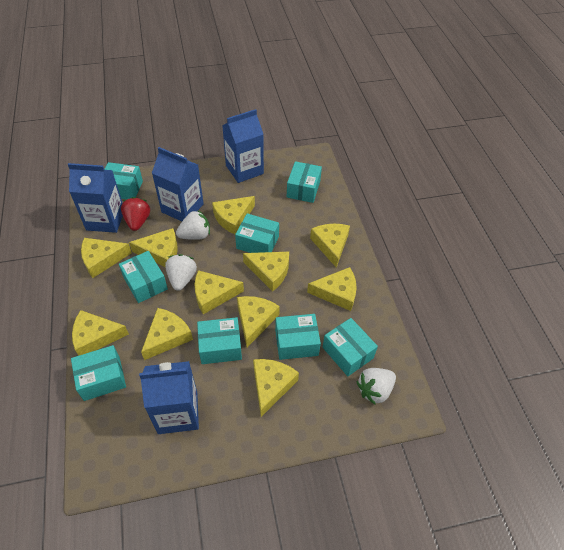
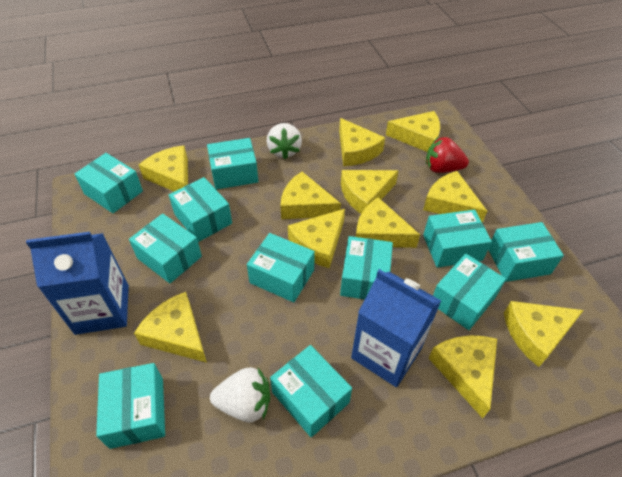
blue carton: 4 -> 2
turquoise box: 8 -> 11
white strawberry: 3 -> 2

